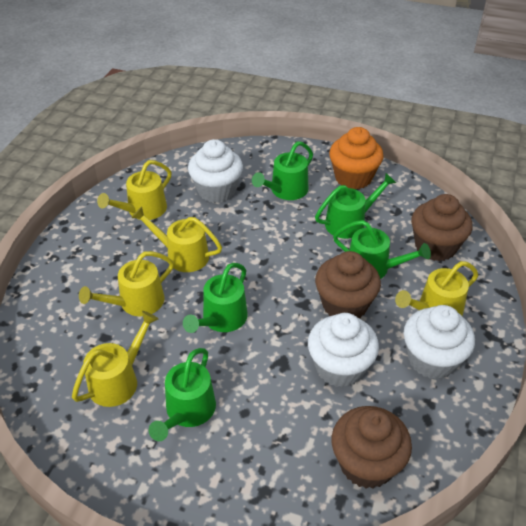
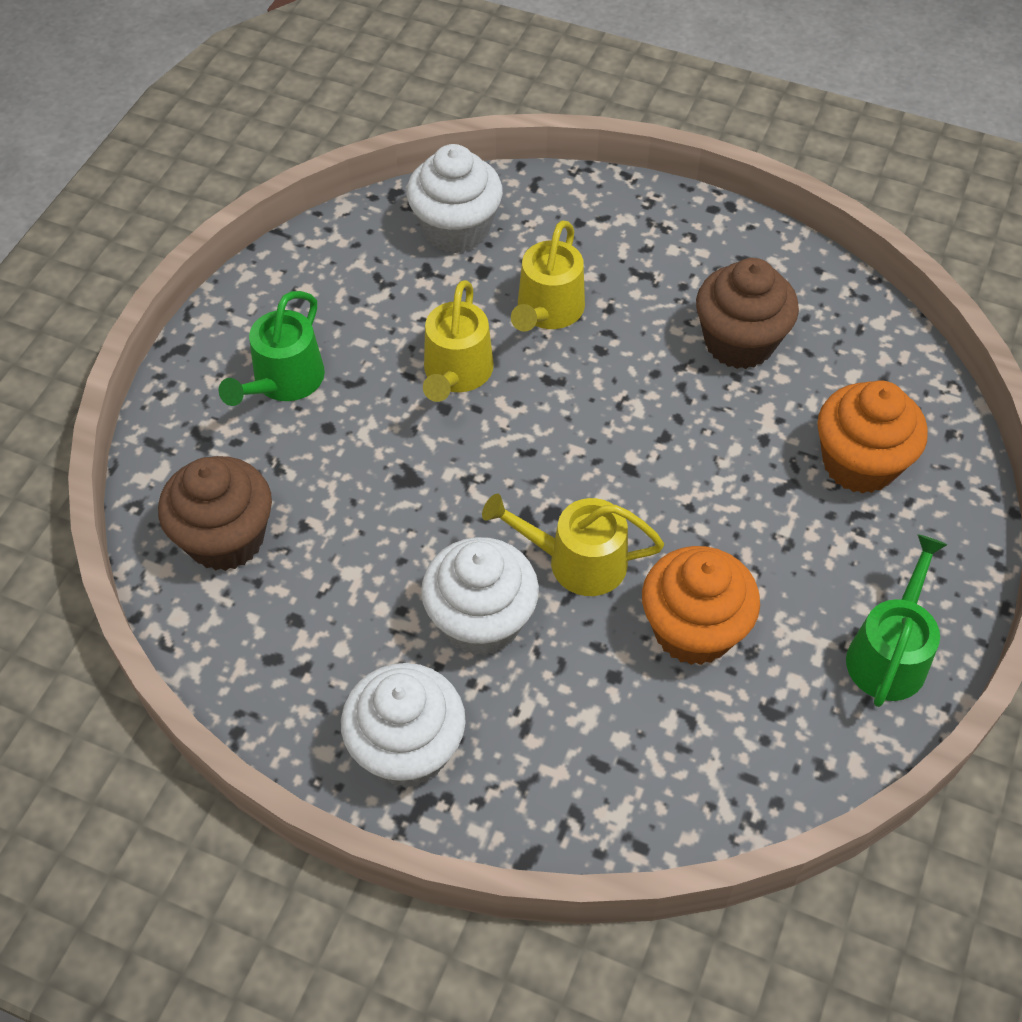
brown cupcake: 3 -> 2
green watering can: 5 -> 2
orange cupcake: 1 -> 2
yellow watering can: 5 -> 3

